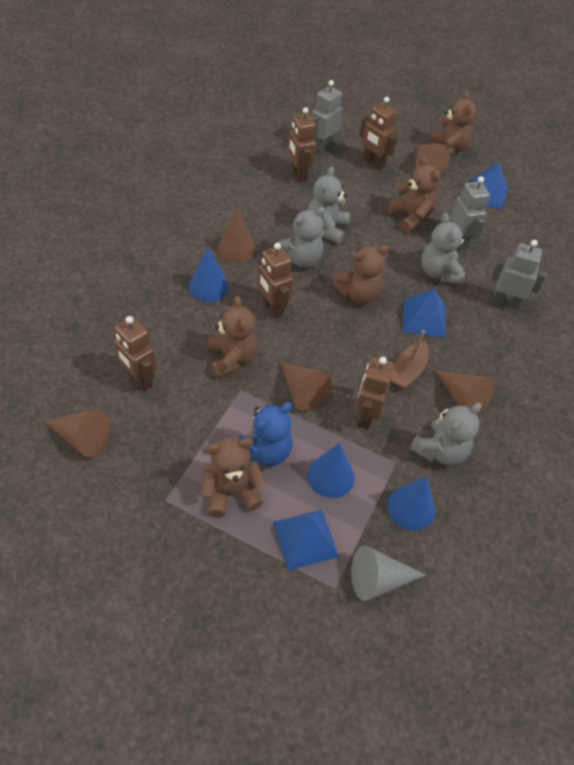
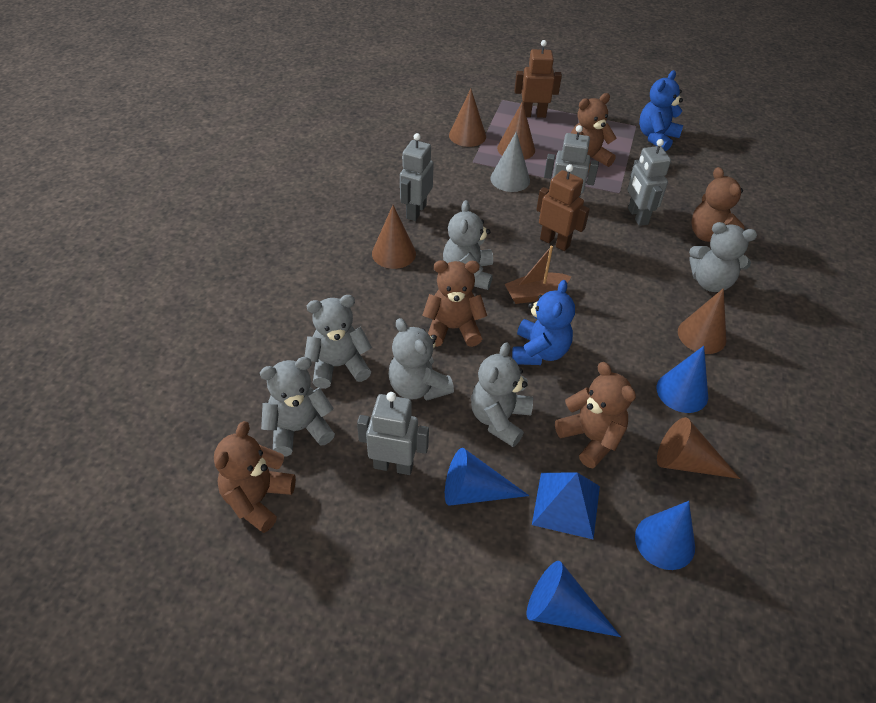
blue cone: 3 -> 4
blue pyramid: 3 -> 1
blue teddy bear: 1 -> 2
brown robot: 5 -> 2
grey robot: 3 -> 4
grey teddy bear: 4 -> 6

